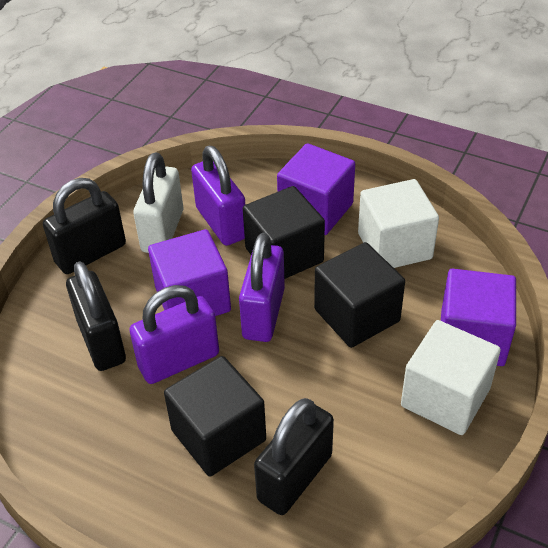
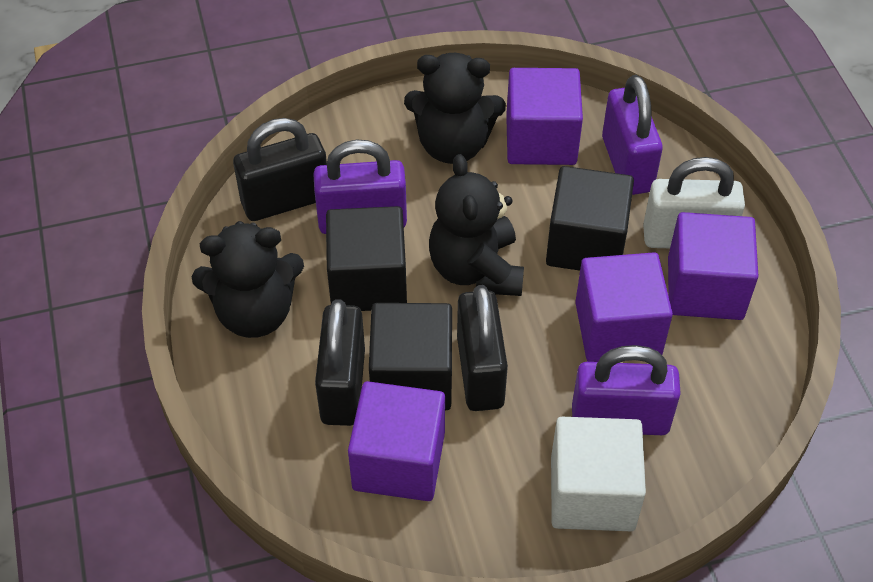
black teddy bear: 0 -> 3
purple cube: 3 -> 4
white cube: 2 -> 1

